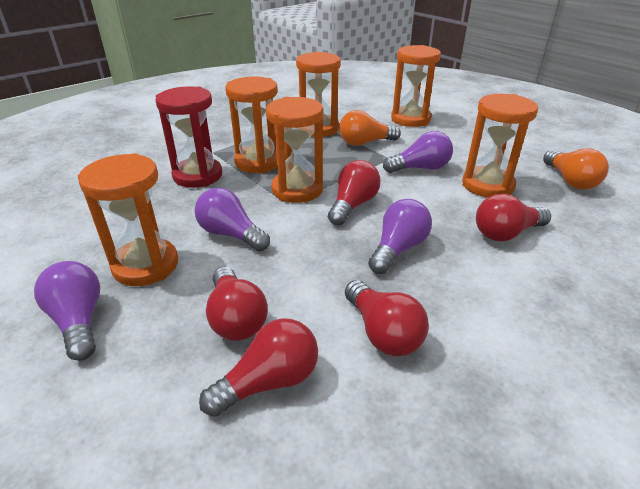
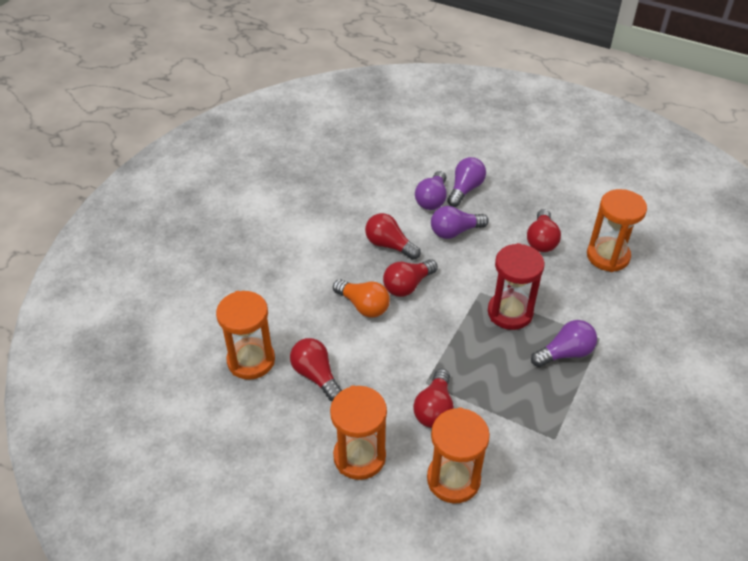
orange hourglass: 6 -> 4
orange light bulb: 2 -> 1

